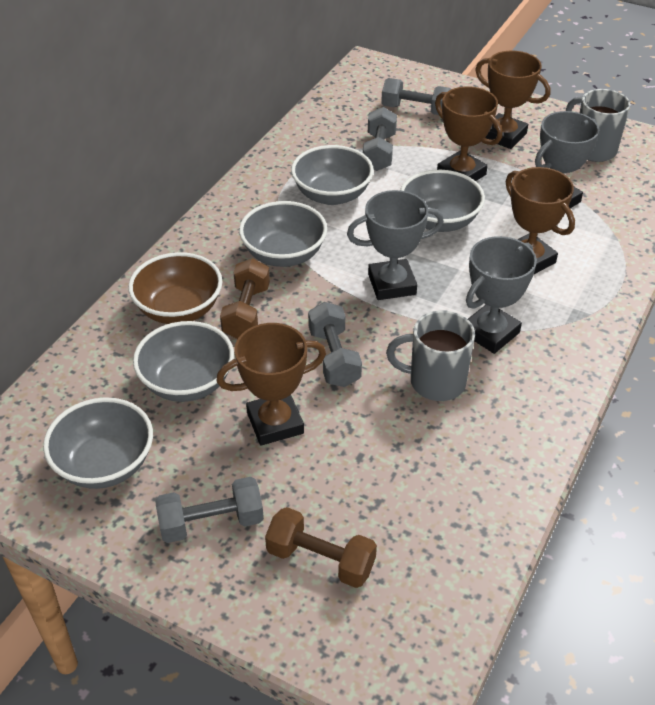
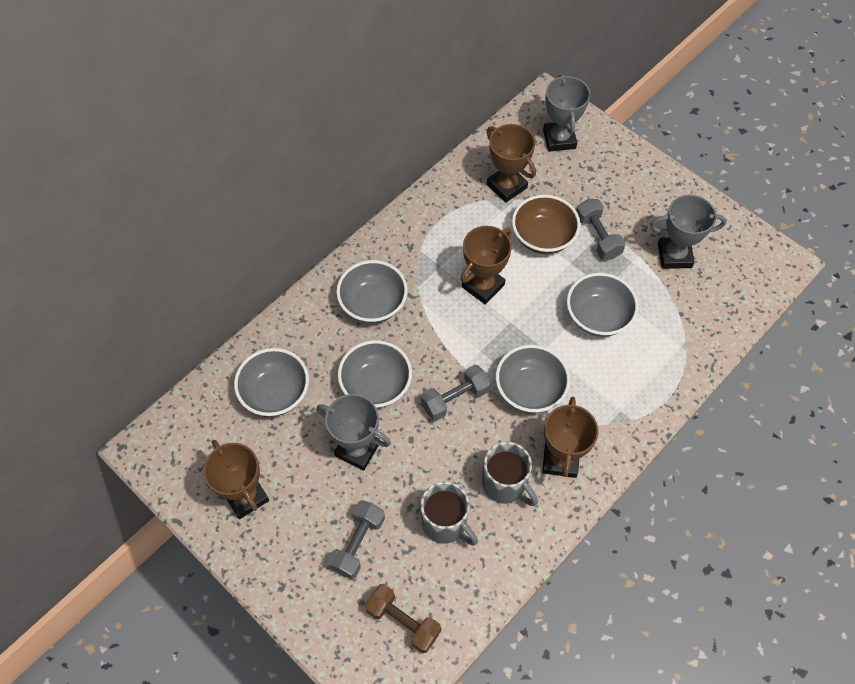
brown dumbbell: 2 -> 1
grey dumbbell: 4 -> 3

